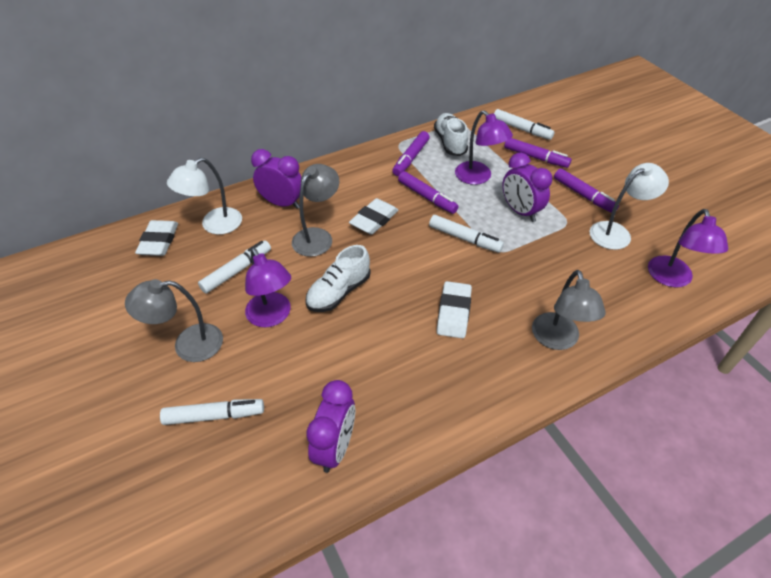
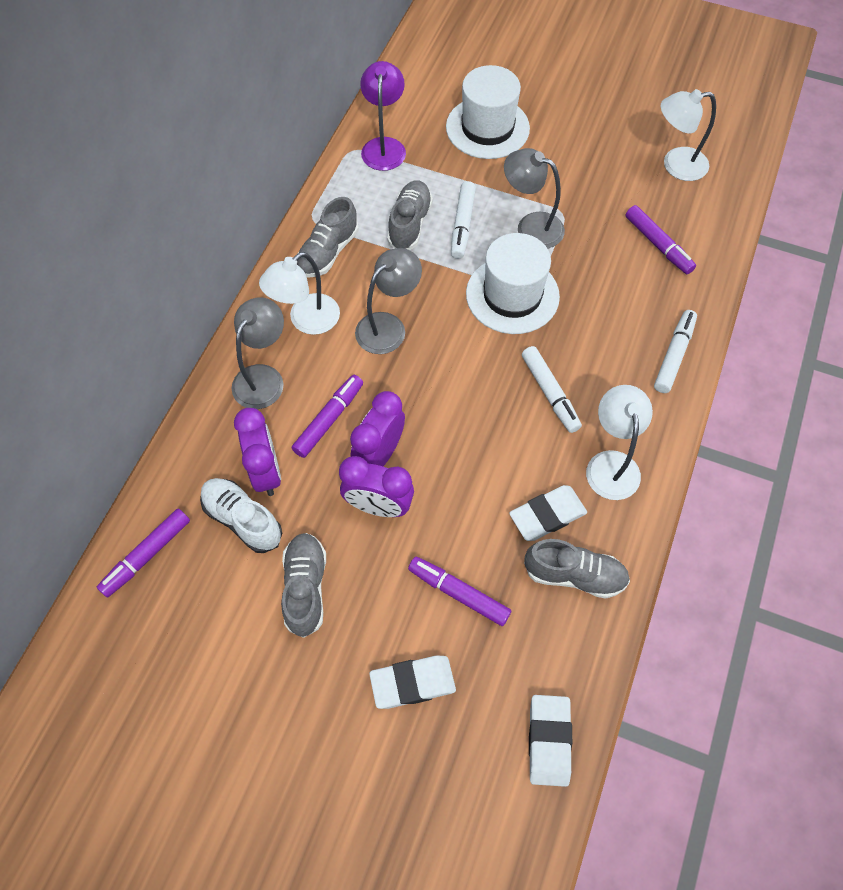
grey shoe: 0 -> 4
purple lamp: 3 -> 1
white hat: 0 -> 2
white lamp: 2 -> 3
white marker: 4 -> 3
white shoe: 2 -> 1

